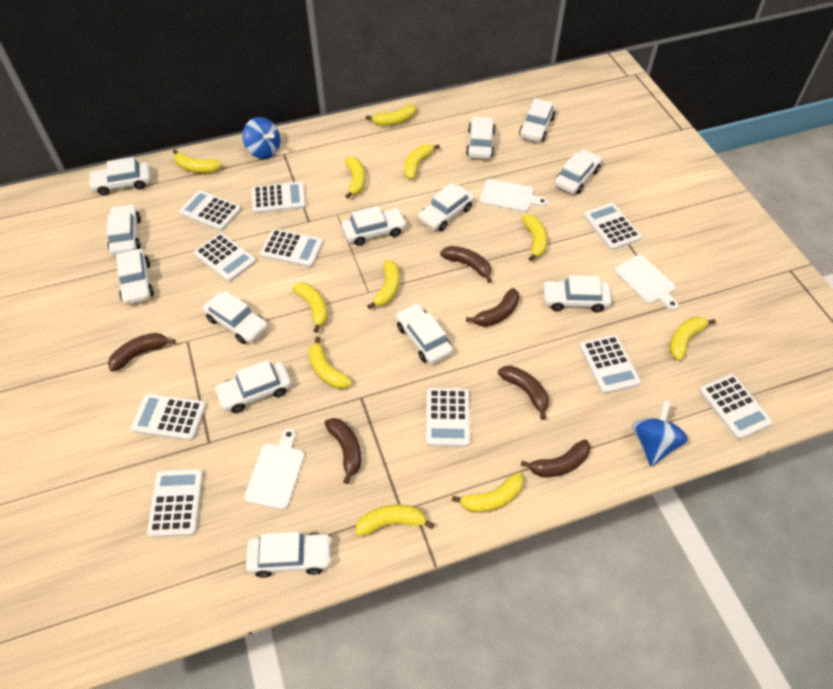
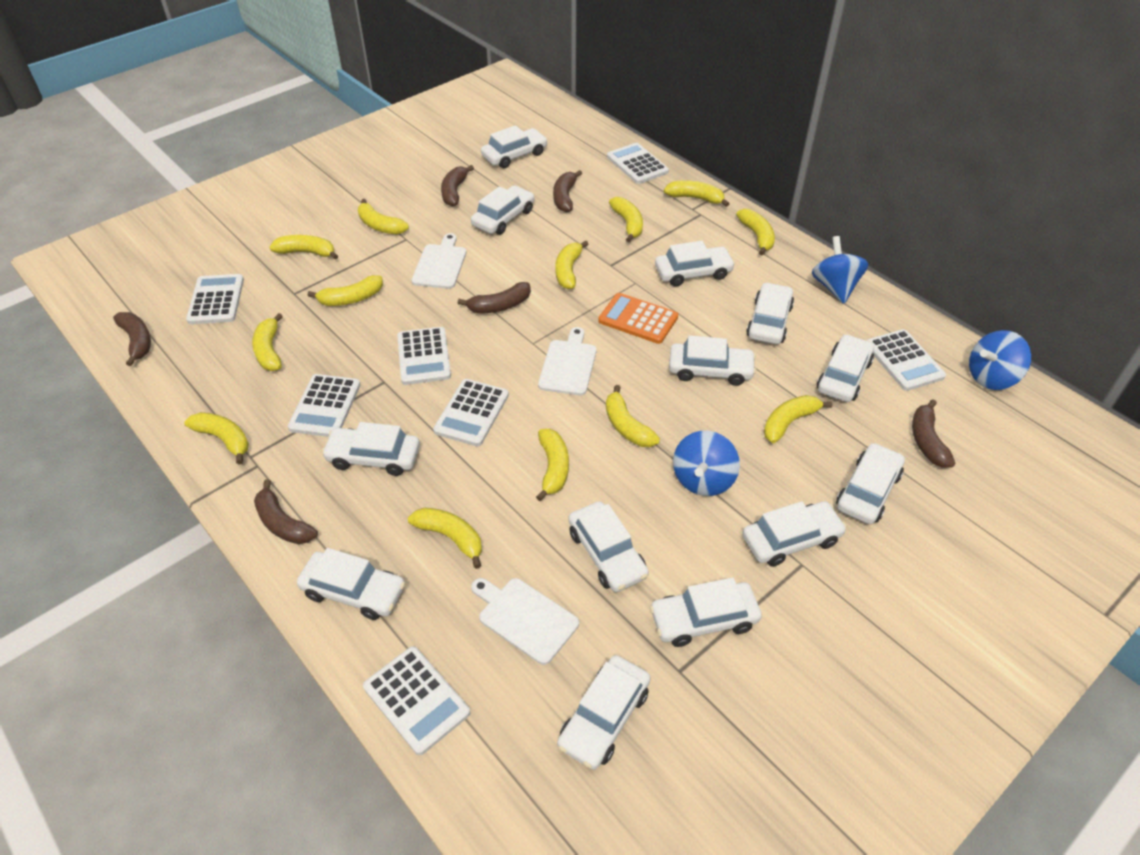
blue spinning top: 2 -> 3
orange calculator: 0 -> 1
white calculator: 10 -> 7
yellow banana: 11 -> 13

